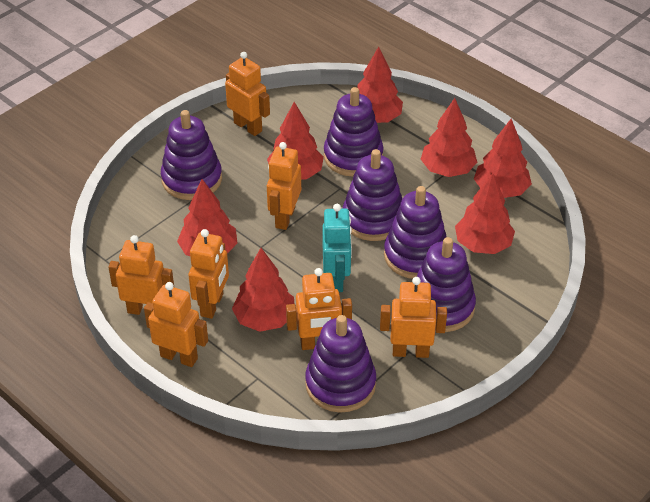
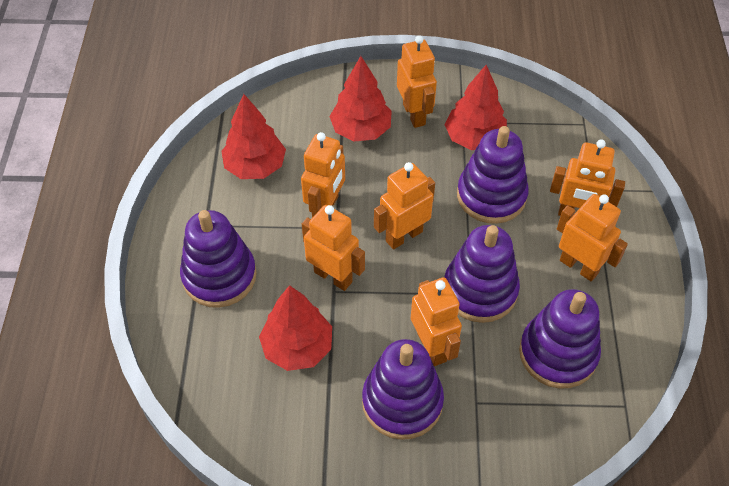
purple stacking toy: 6 -> 5
red tree: 7 -> 4
turquoise robot: 1 -> 0

